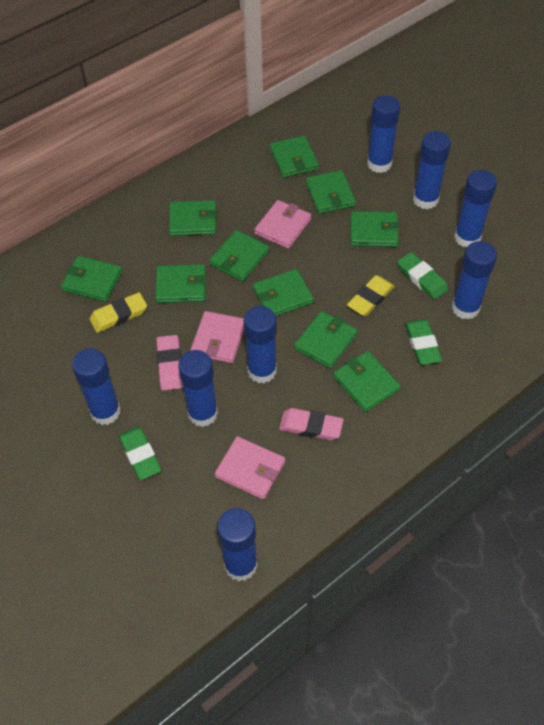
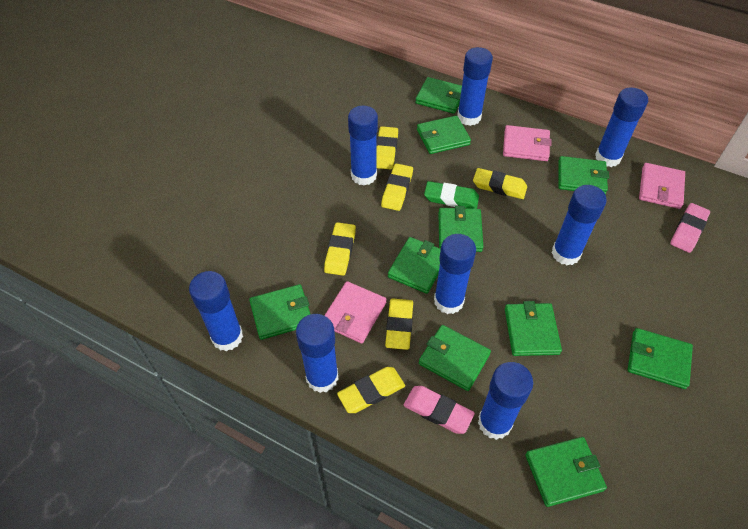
green eraser: 3 -> 1
yellow eraser: 2 -> 6

